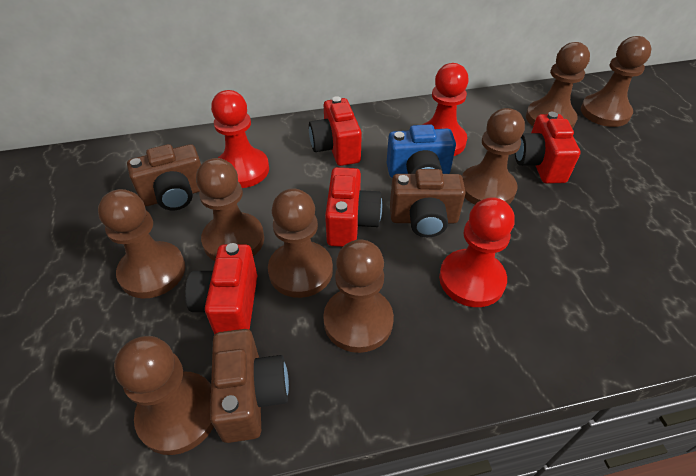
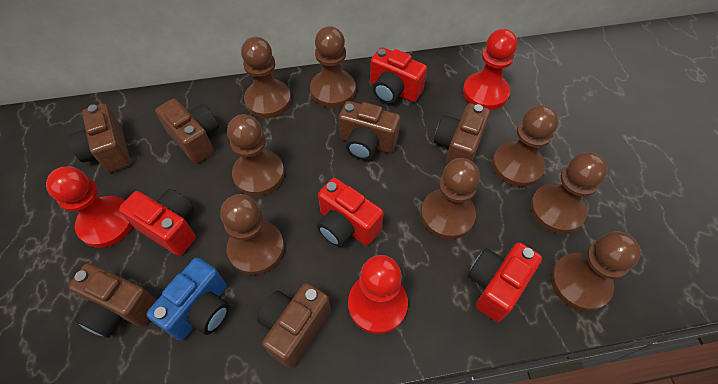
brown camera: 3 -> 6

